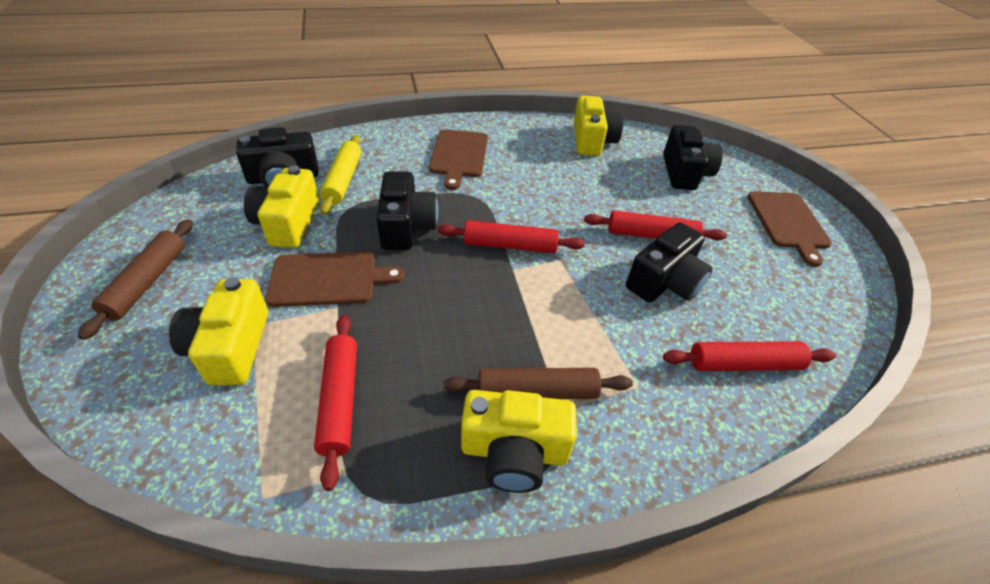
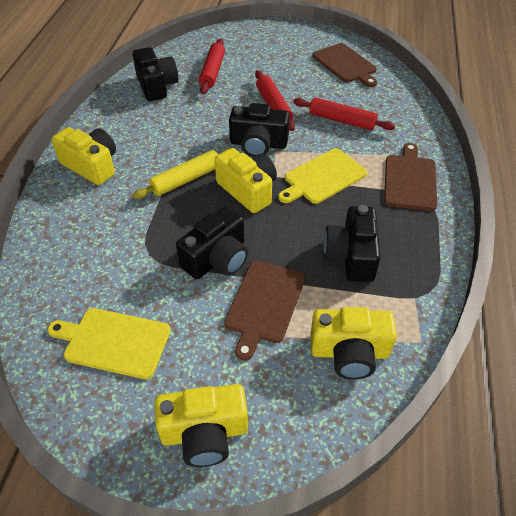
brown rolling pin: 2 -> 0
red rolling pin: 4 -> 3
yellow cutting board: 0 -> 2

